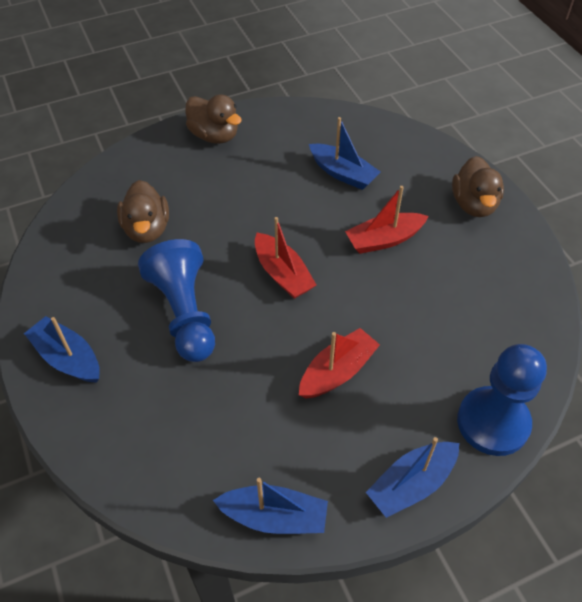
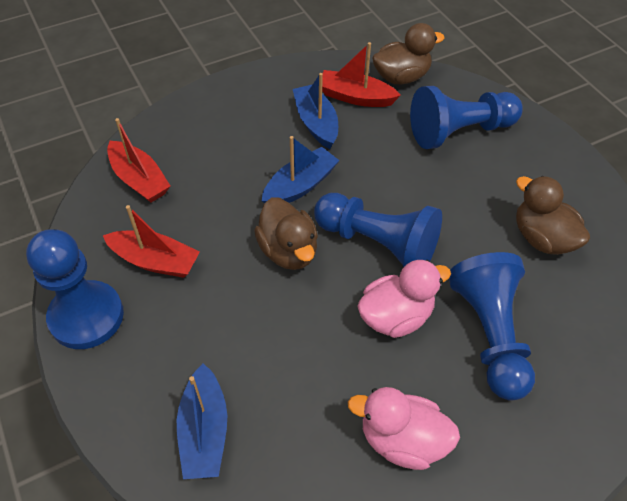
blue boat: 4 -> 3
blue pawn: 2 -> 4
pink duck: 0 -> 2

